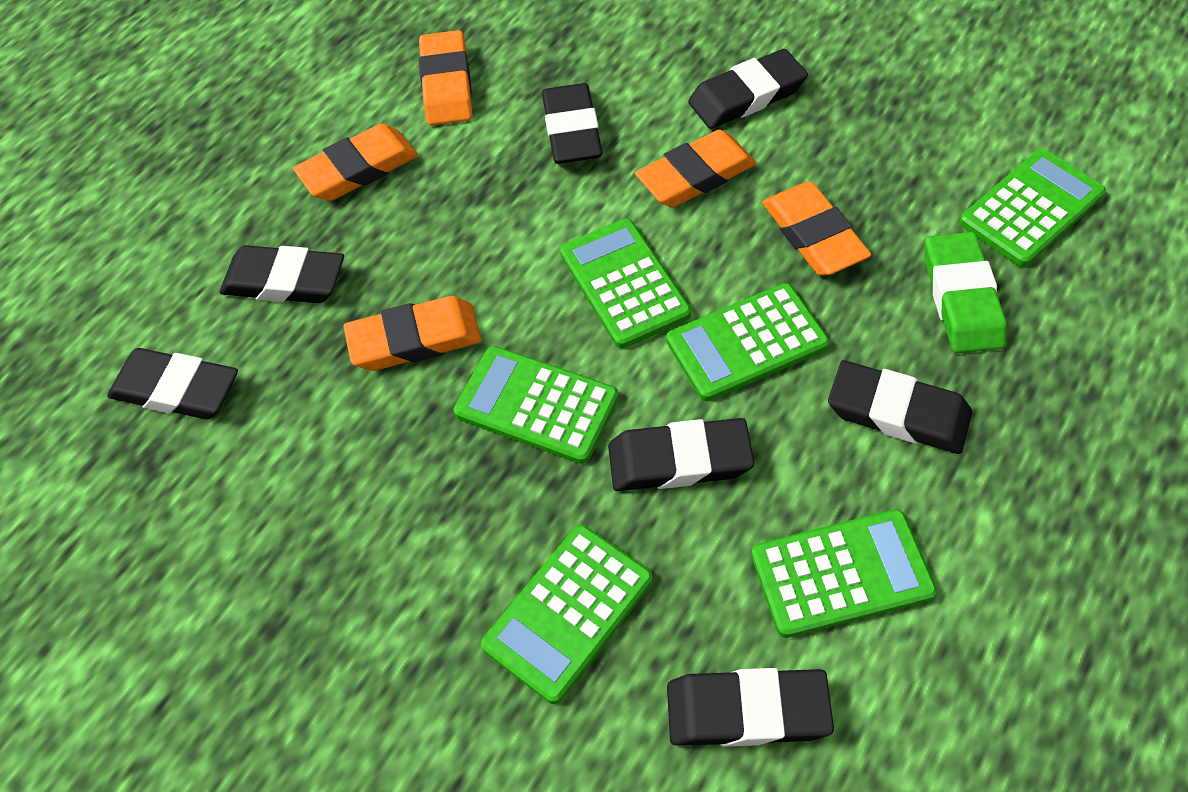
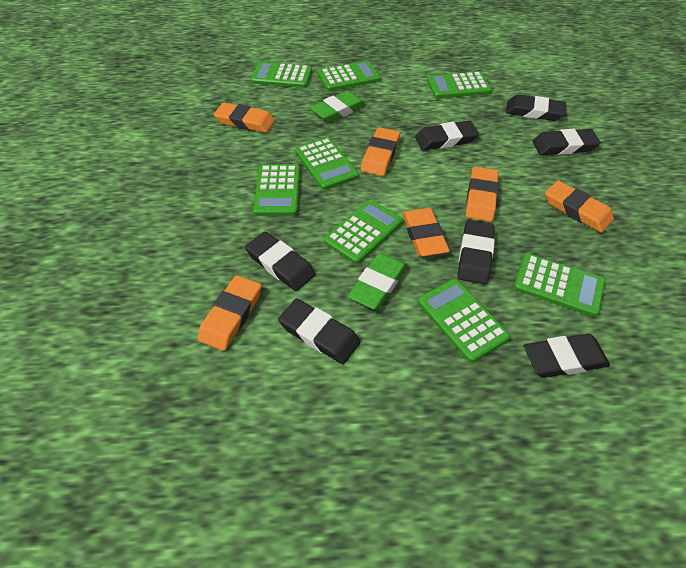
green calculator: 6 -> 8
green eraser: 1 -> 2
orange eraser: 5 -> 6

